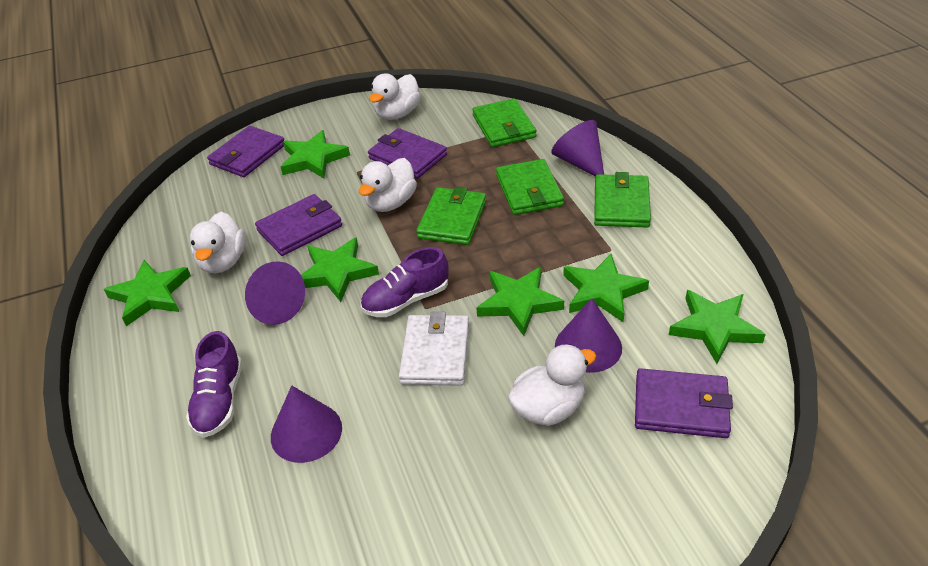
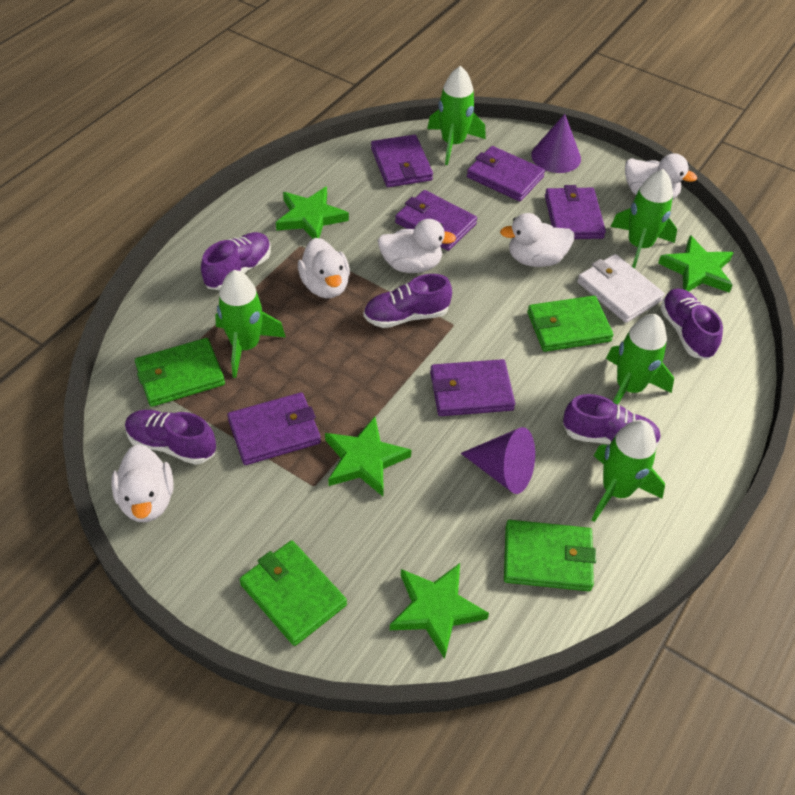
green rocket: 0 -> 5
green star: 6 -> 4
purple cone: 4 -> 2
purple shoe: 2 -> 5
purple wallet: 4 -> 6
white duck: 4 -> 5

